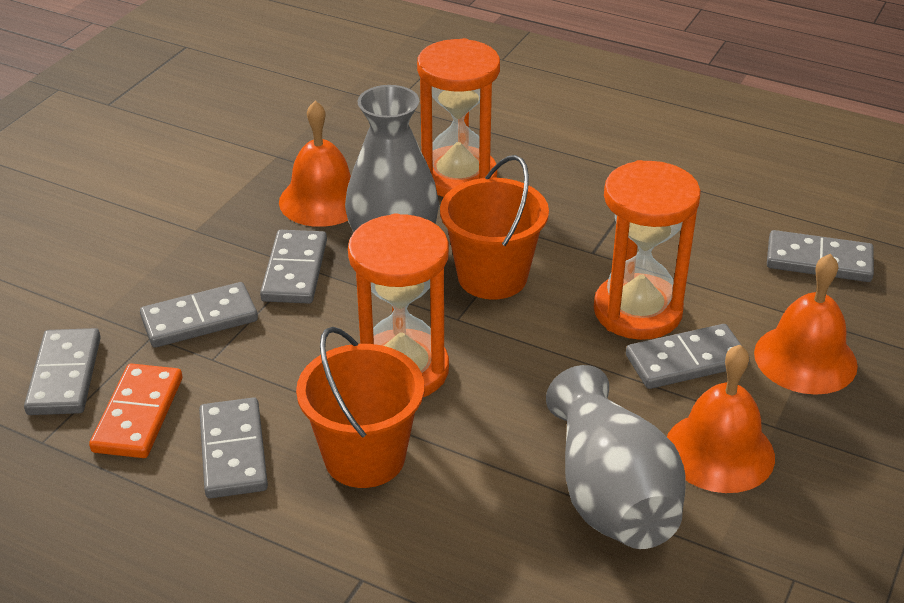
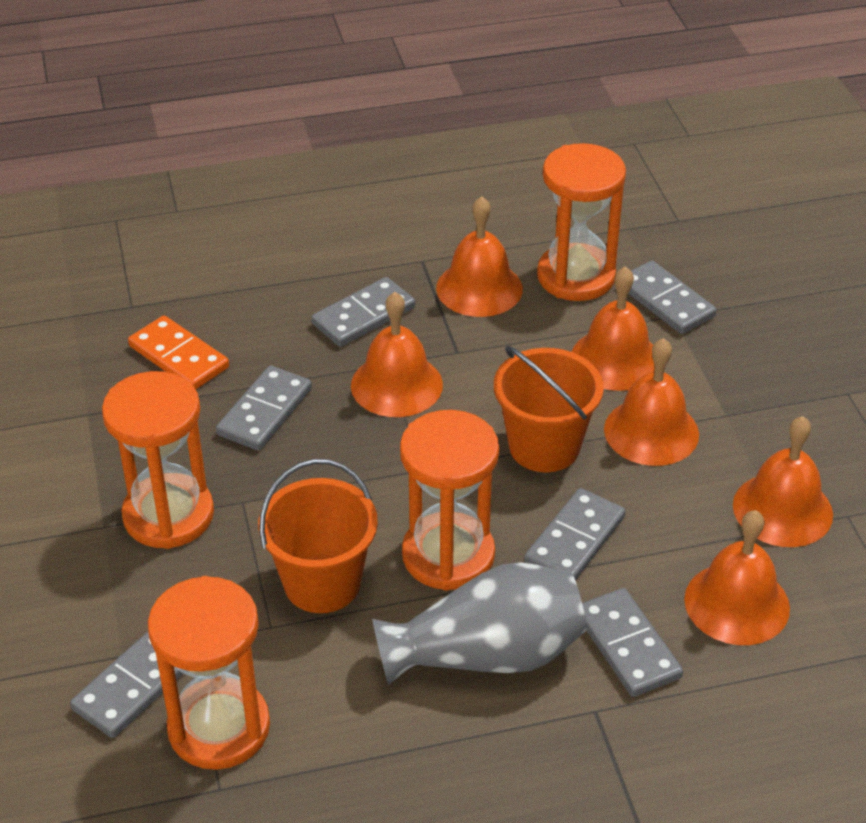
grey vase: 2 -> 1
orange bell: 3 -> 6
orange hourglass: 3 -> 4

